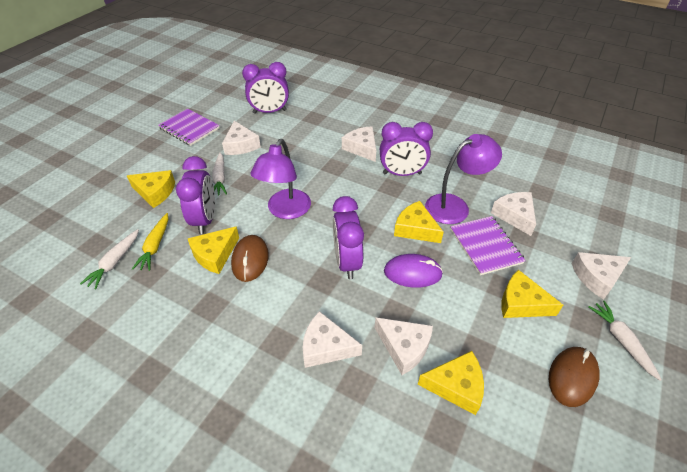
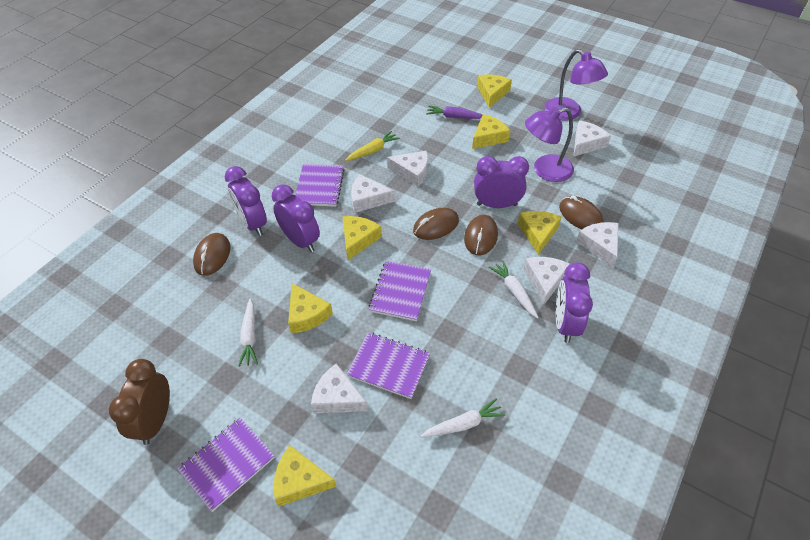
brown clock: 0 -> 1
brown mouse: 2 -> 4
purple carrot: 0 -> 1
purple mouse: 1 -> 0
purple notebook: 2 -> 4
yellow cheese: 5 -> 6

